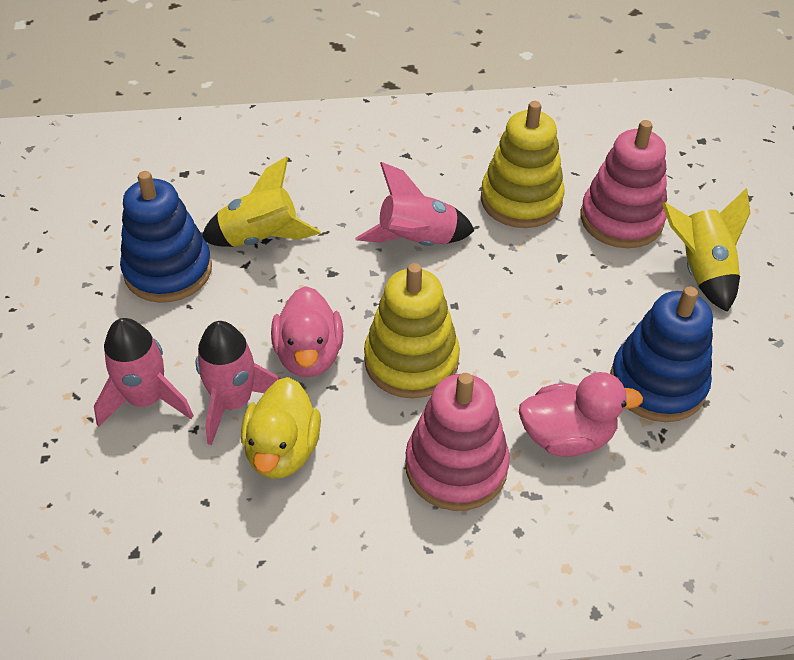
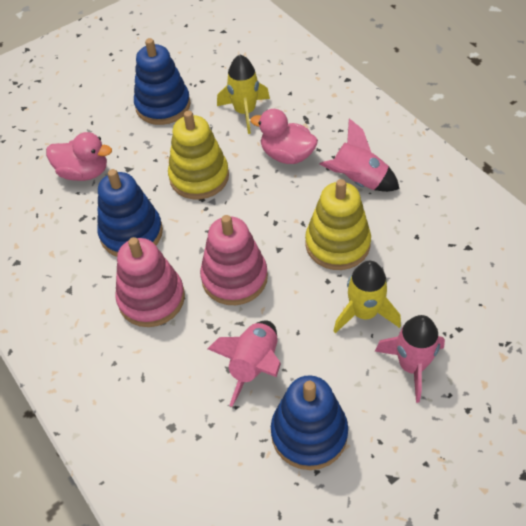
blue stacking toy: 2 -> 3
yellow duck: 1 -> 0

